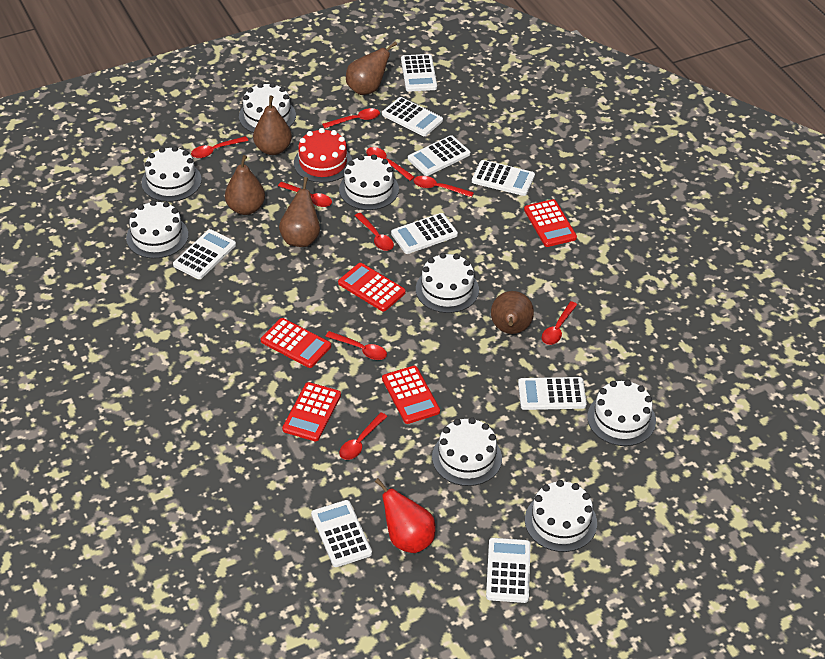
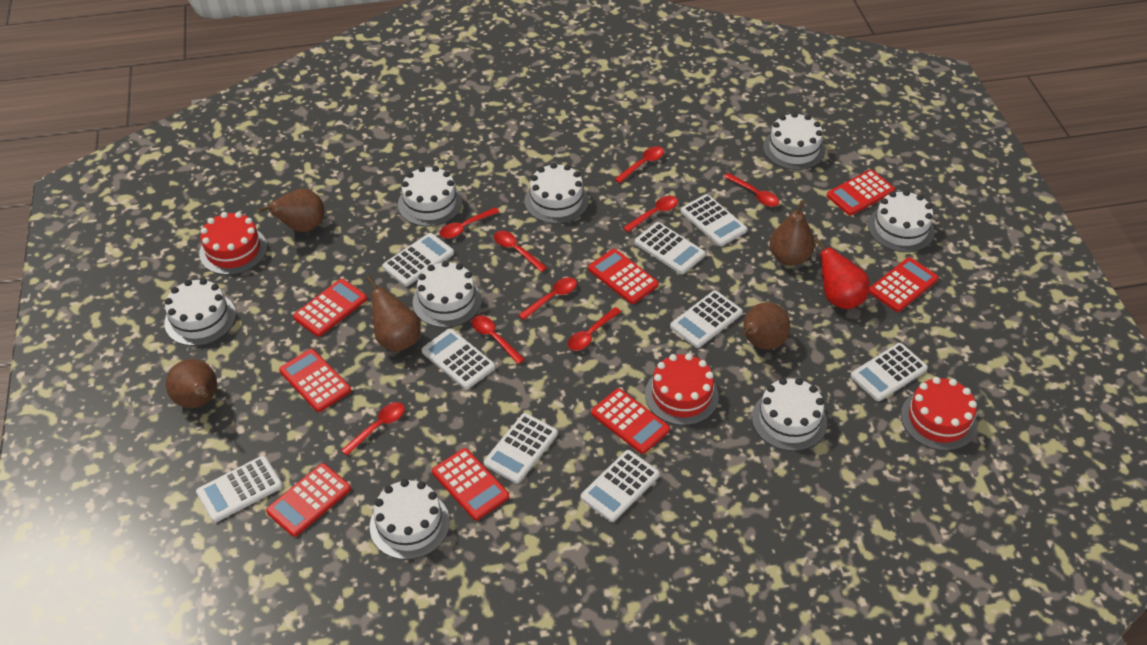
red cake: 1 -> 3
red calculator: 5 -> 8

